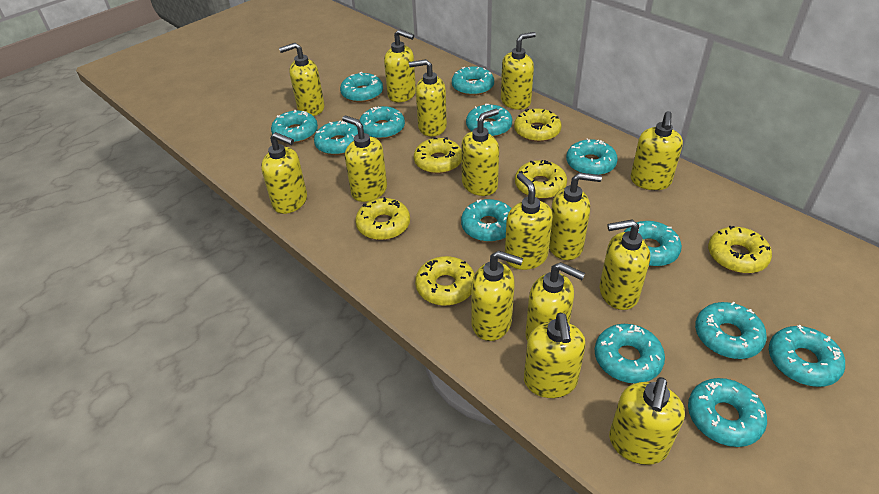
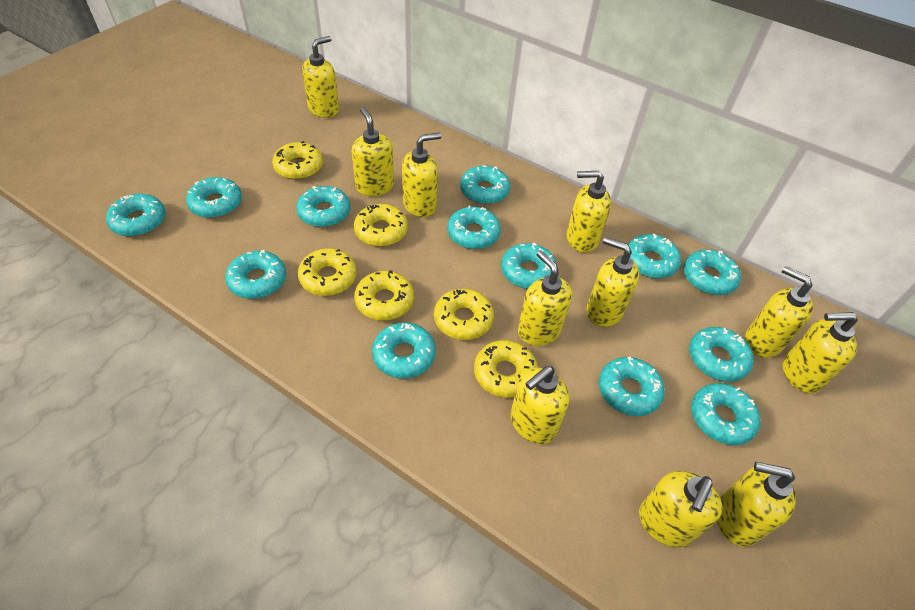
yellow soap dispenser: 15 -> 11

